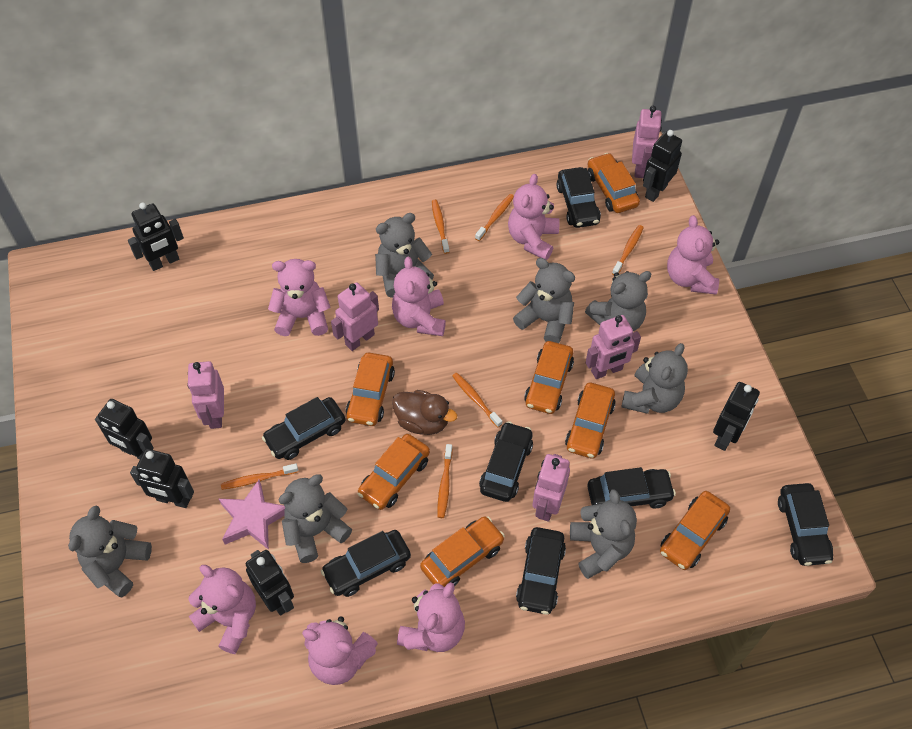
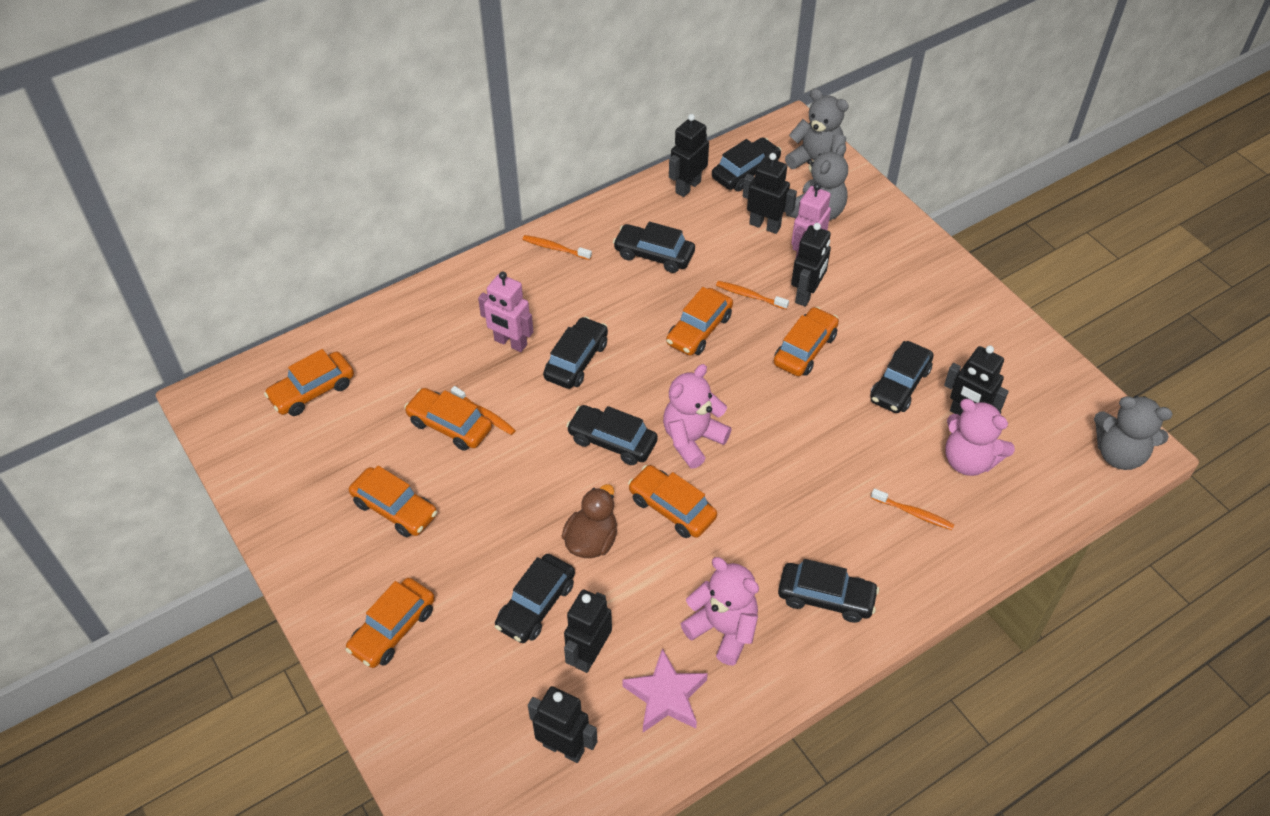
grey teddy bear: 7 -> 3
orange toothbrush: 6 -> 4
pink robot: 5 -> 2
pink teddy bear: 7 -> 3

